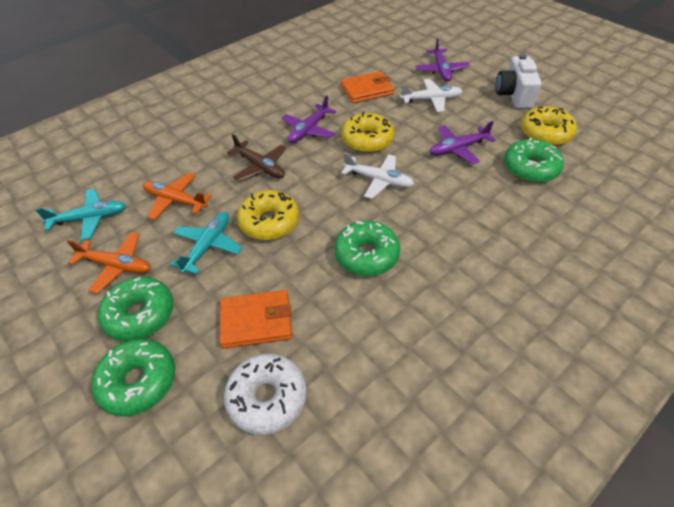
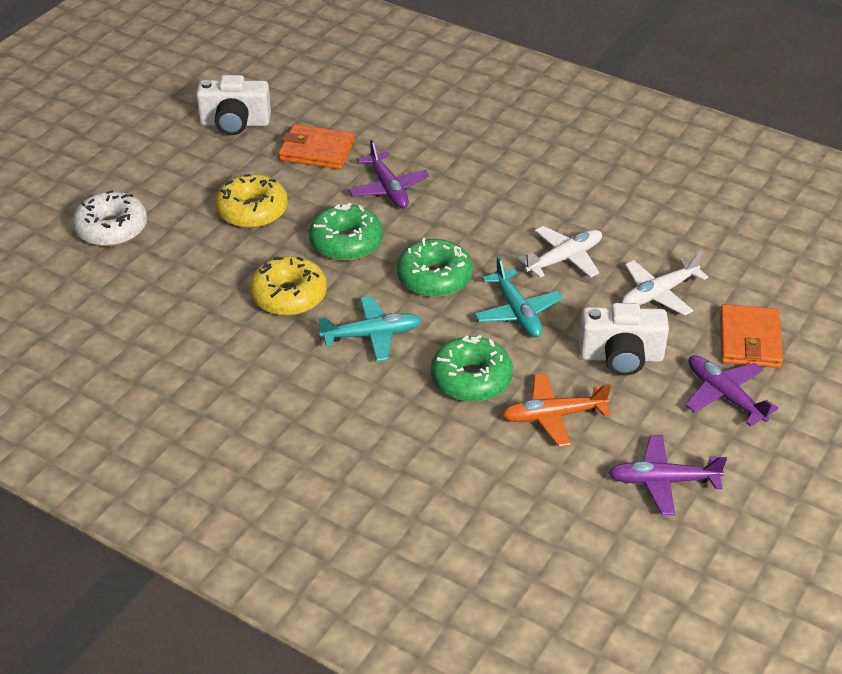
brown plane: 1 -> 0
green donut: 4 -> 3
orange plane: 2 -> 1
white camera: 1 -> 2
yellow donut: 3 -> 2

